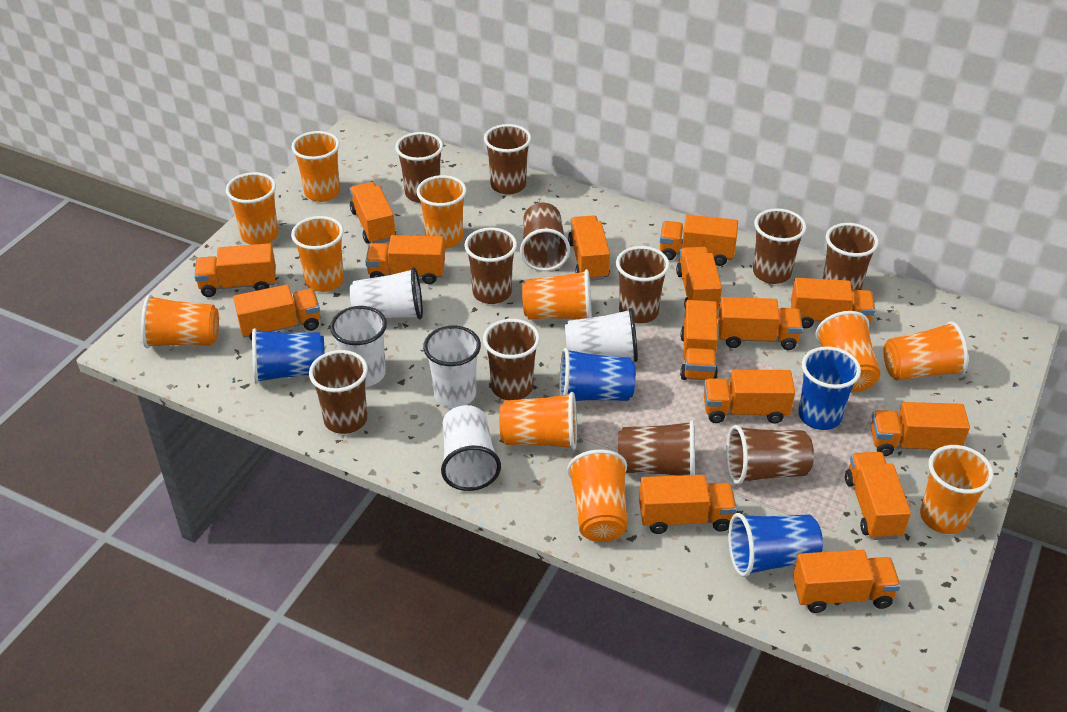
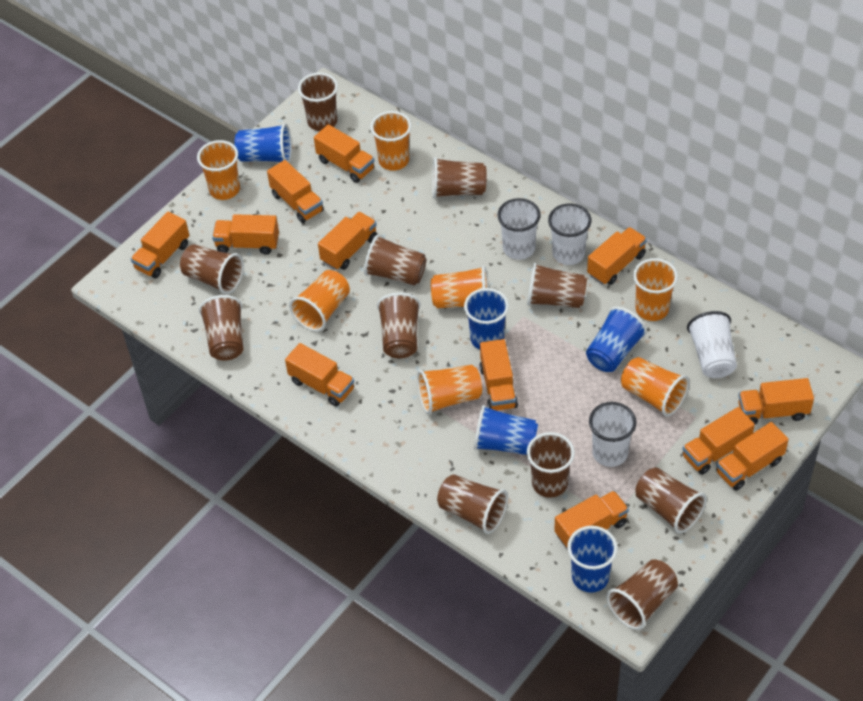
blue cup: 4 -> 5
orange cup: 11 -> 7
orange truck: 15 -> 12
white cup: 5 -> 4

